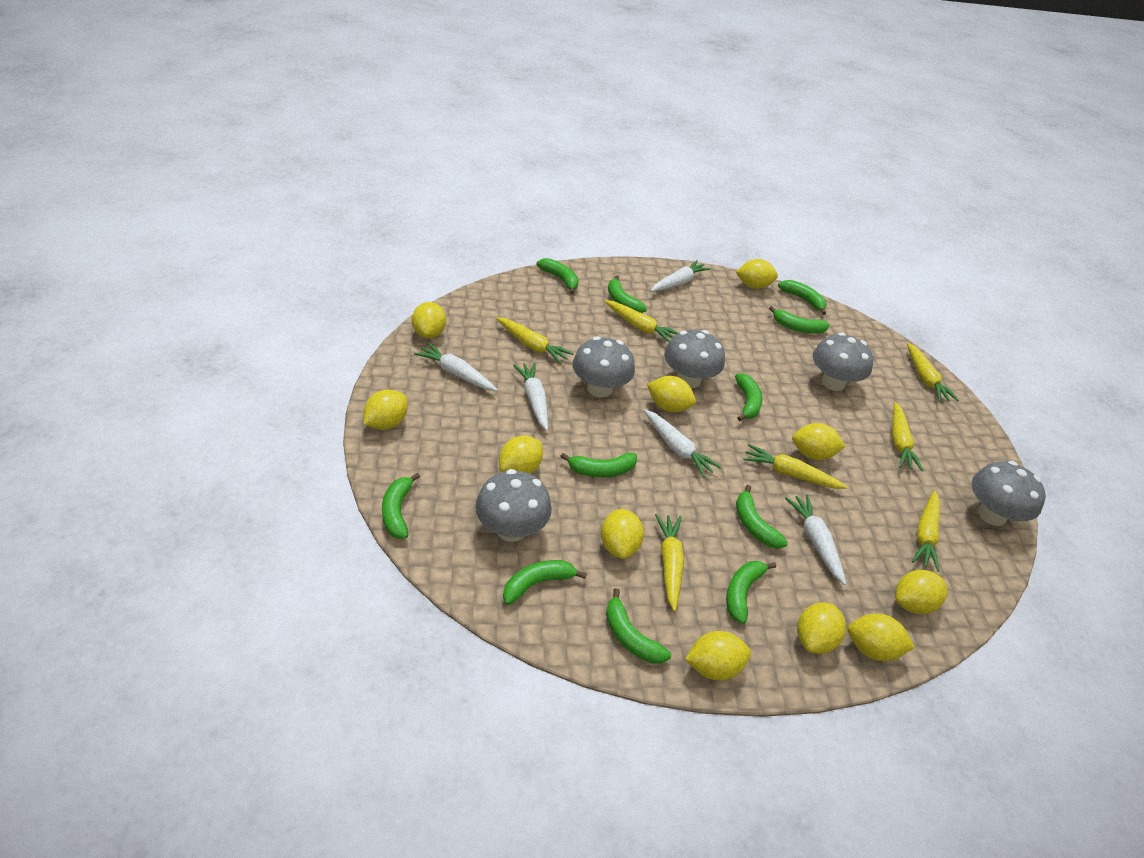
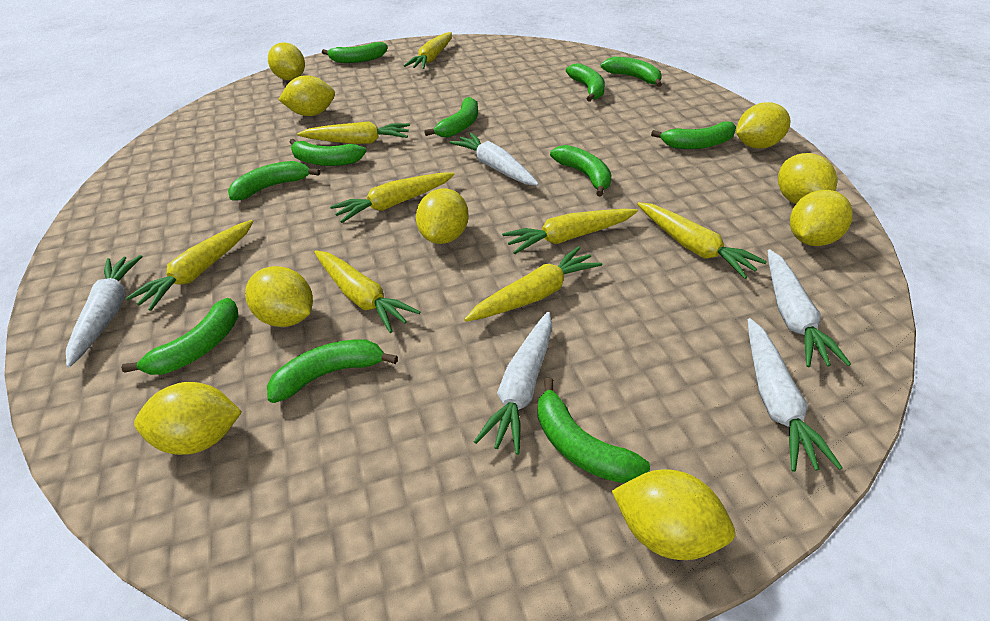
grey mushroom: 5 -> 0
yellow carrot: 7 -> 8
yellow lemon: 11 -> 9

